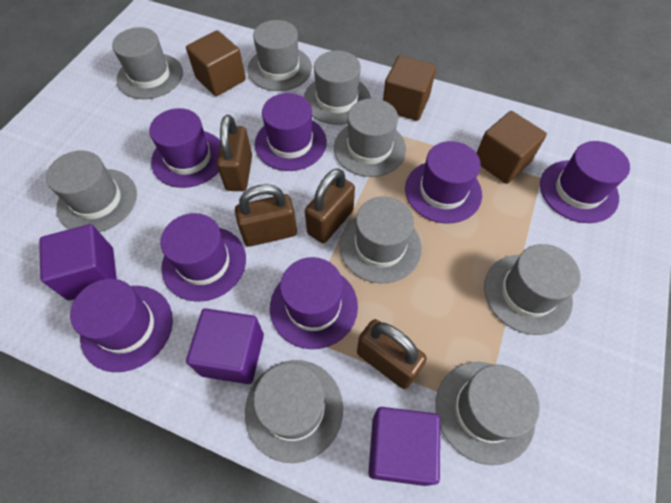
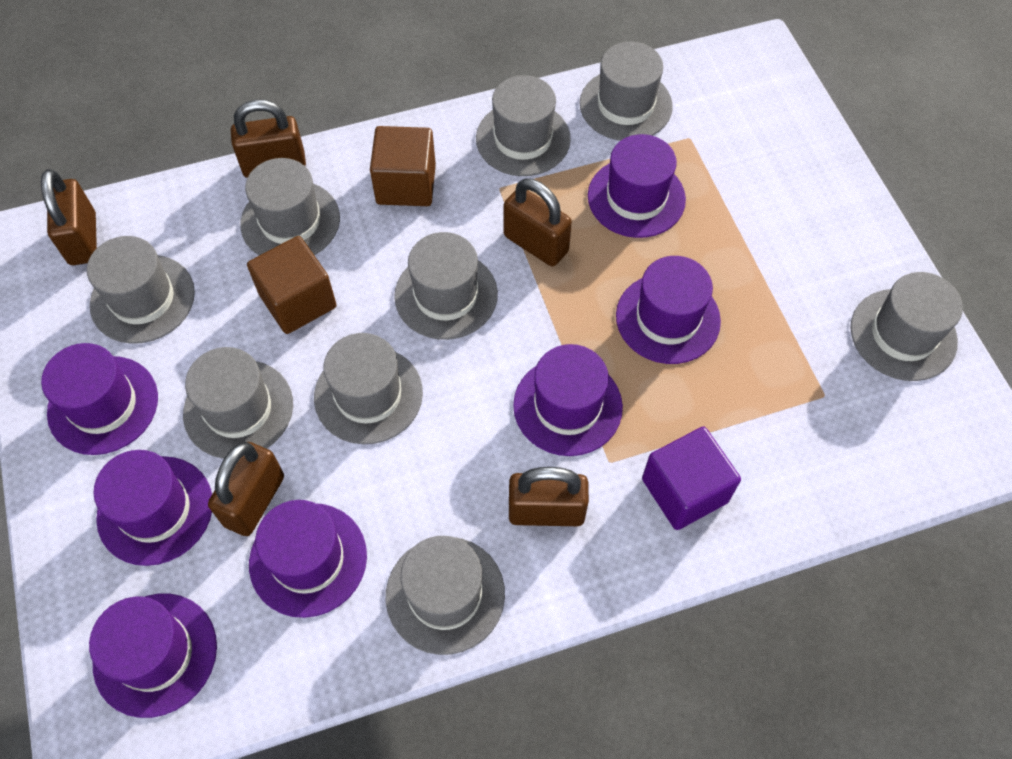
brown cube: 3 -> 2
brown padlock: 4 -> 5
purple cube: 3 -> 1

